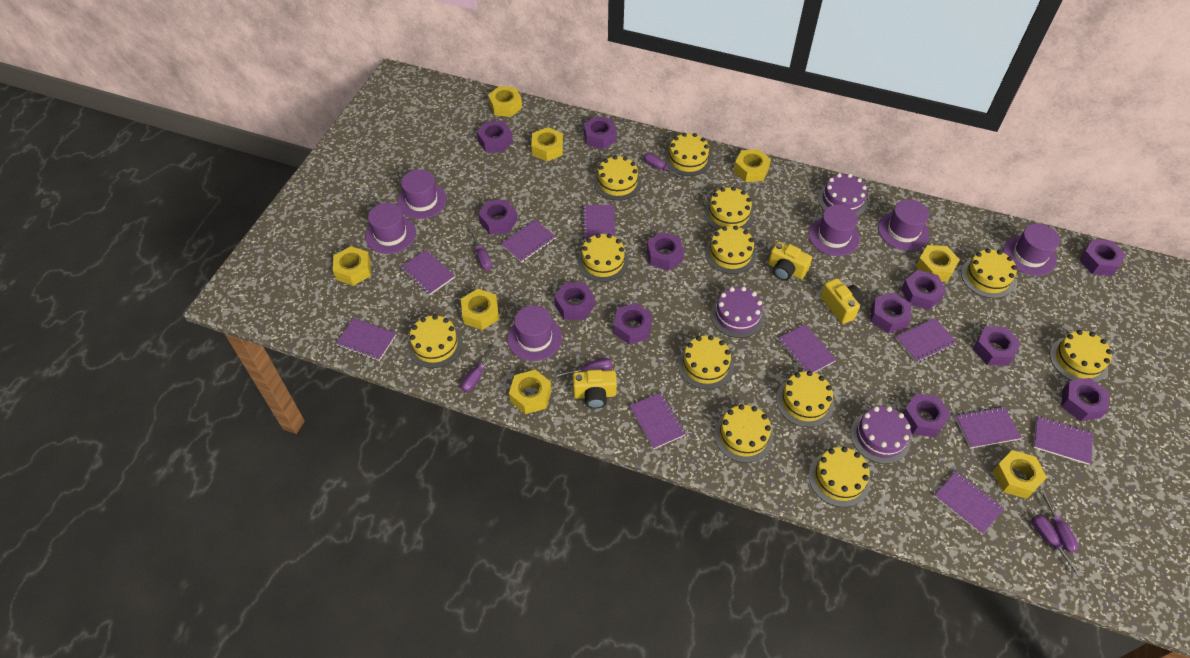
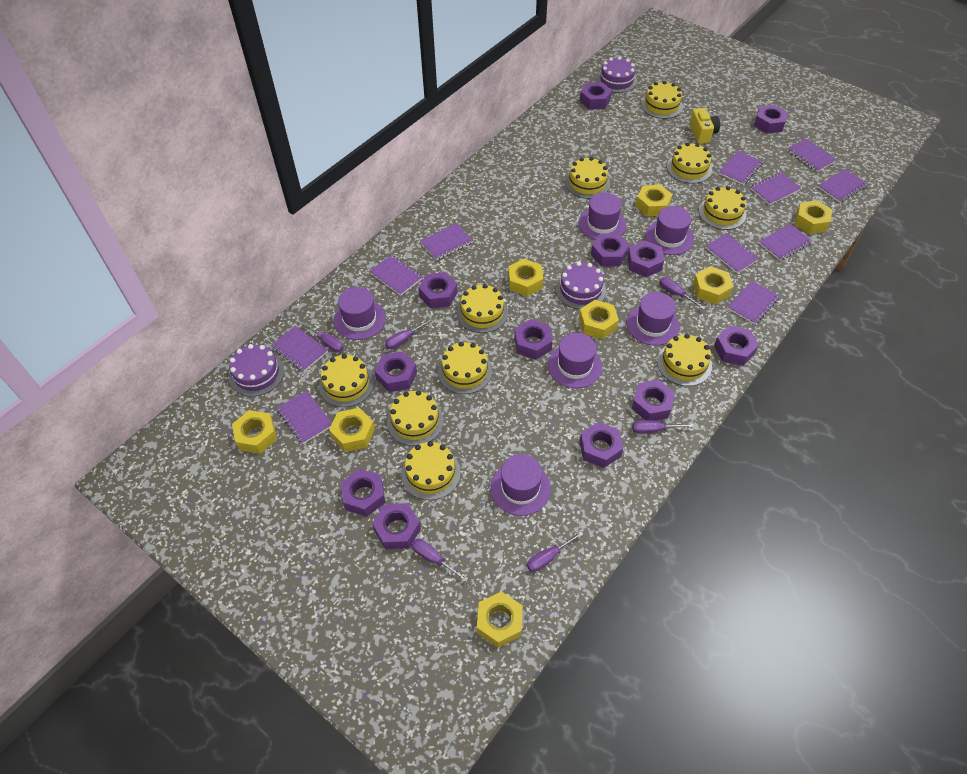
purple notebook: 10 -> 11
yellow cake: 12 -> 10
yellow camera: 3 -> 1

